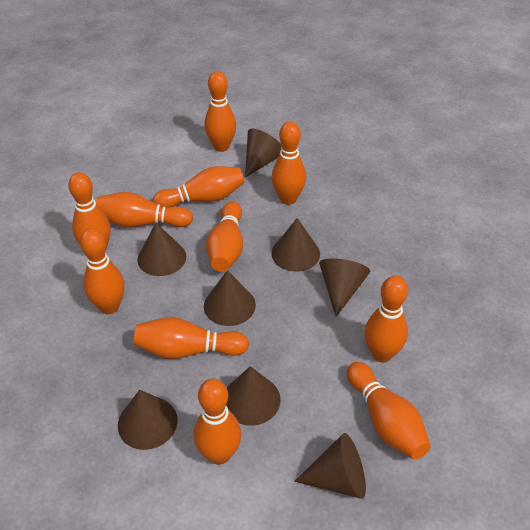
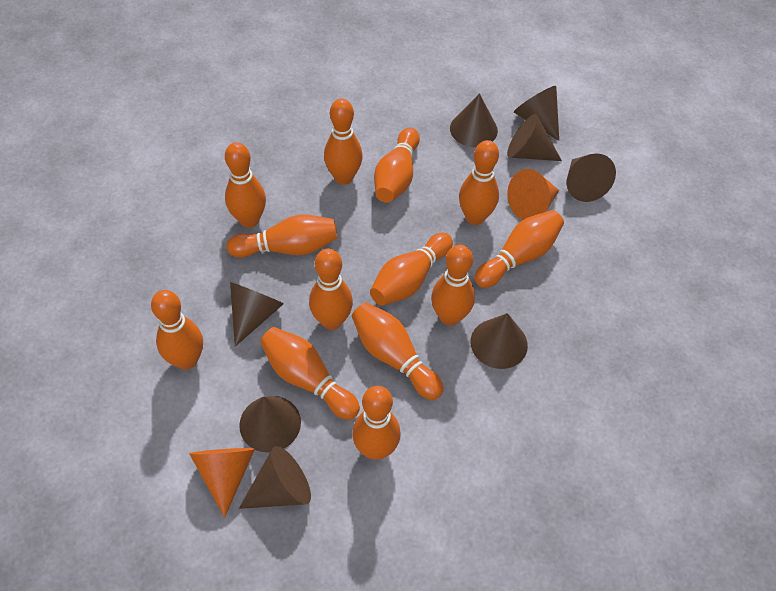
orange bowling pin: 11 -> 13
orange cone: 0 -> 2

